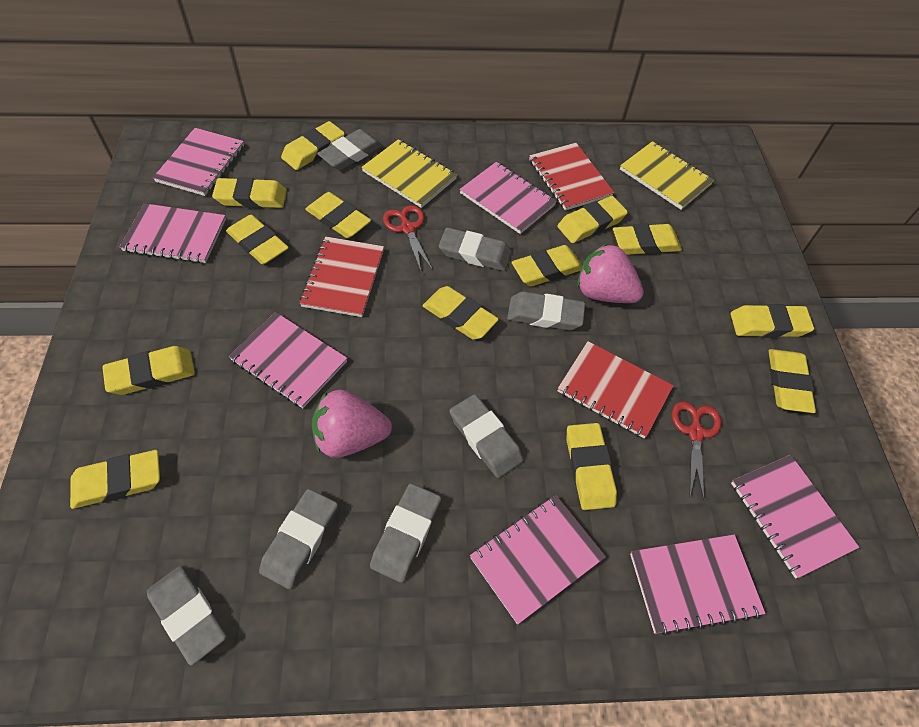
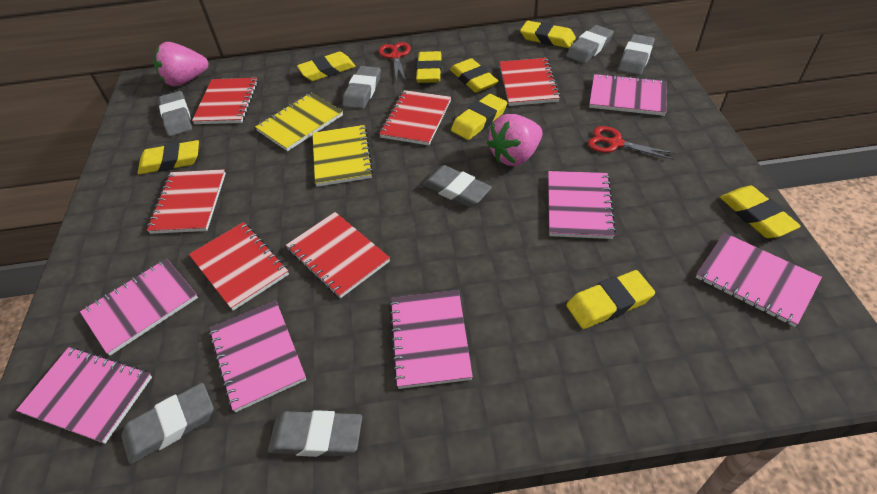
red notebook: 3 -> 6
yellow eraser: 13 -> 8

